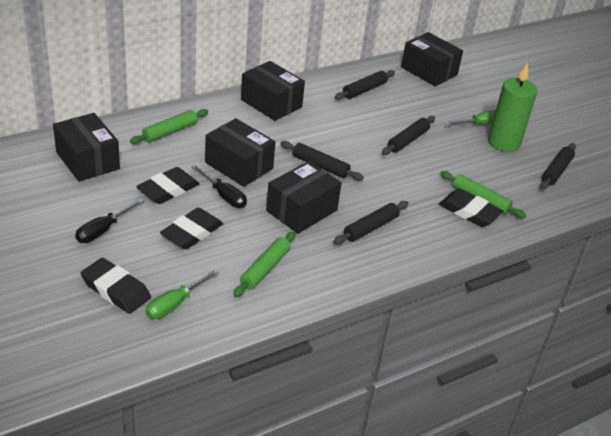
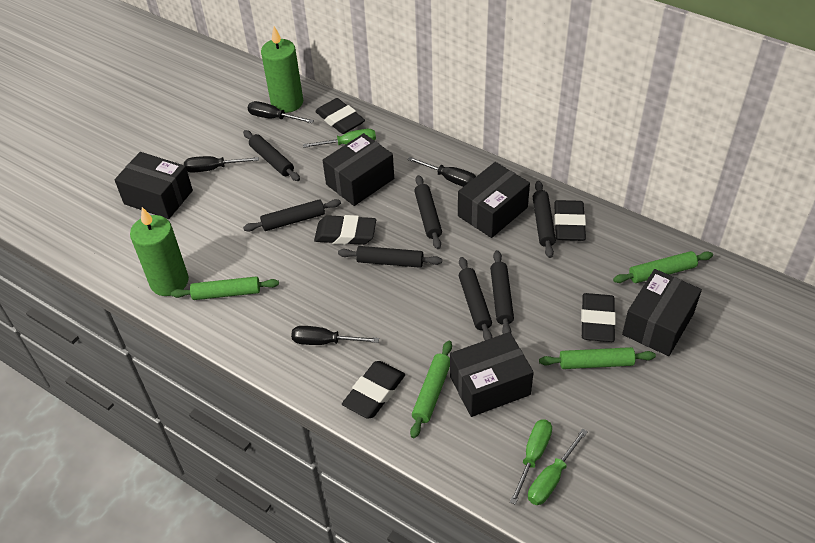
black eraser: 4 -> 5
black rolling pin: 5 -> 7
black screwdriver: 2 -> 4
green candle: 1 -> 2
green rolling pin: 3 -> 4
green screwdriver: 2 -> 3

